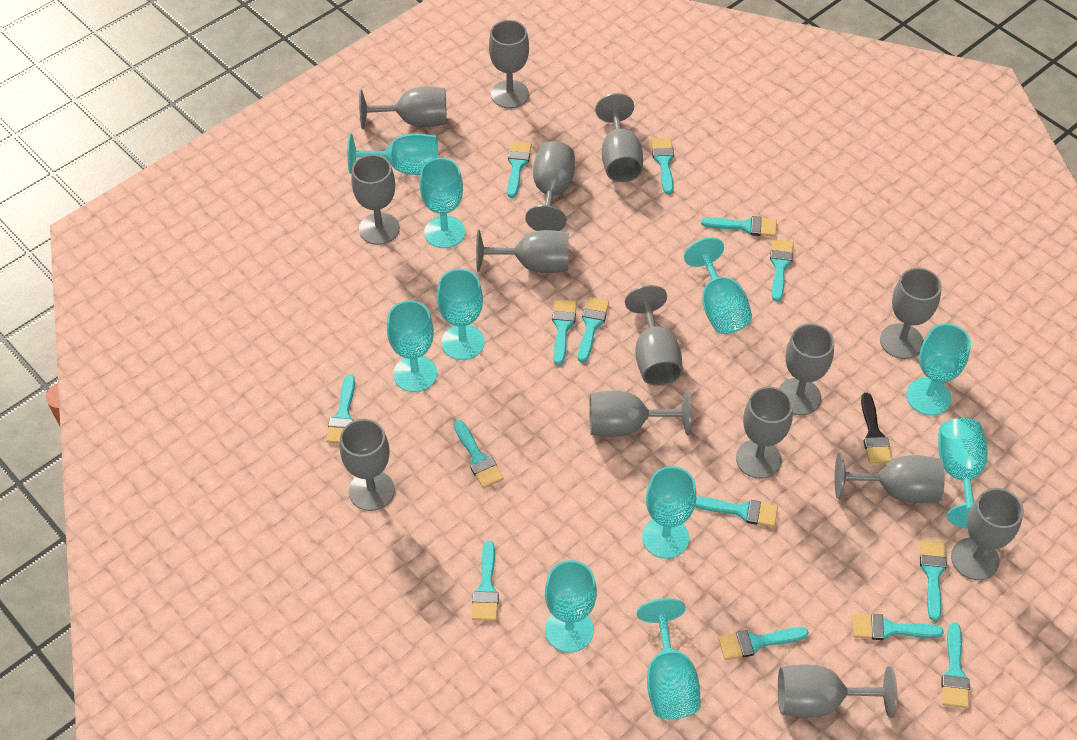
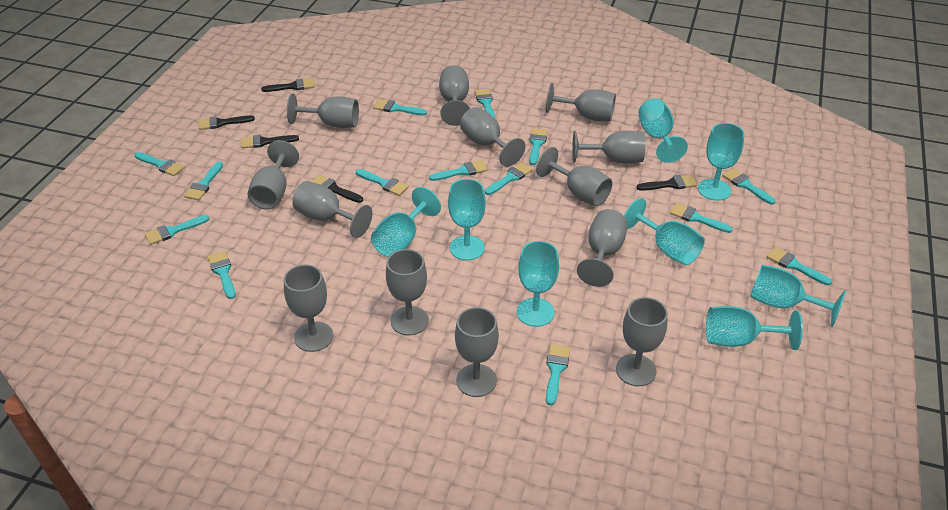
black brush: 1 -> 5
grey goblet: 15 -> 13
turquoise goblet: 10 -> 8

